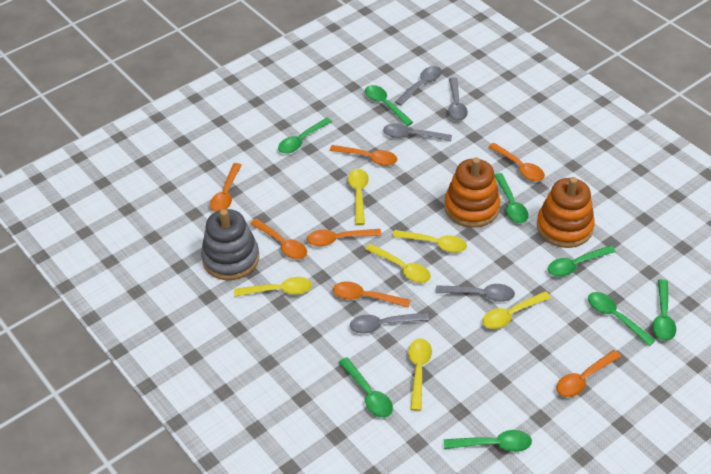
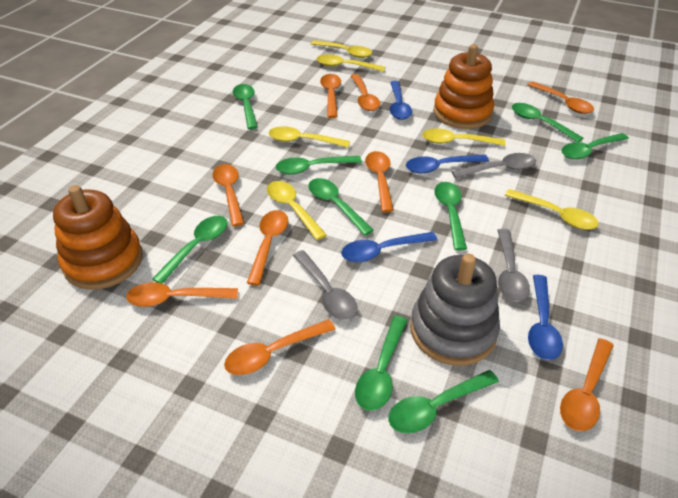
blue spoon: 0 -> 4
green spoon: 8 -> 9
grey spoon: 5 -> 3
orange spoon: 7 -> 9

